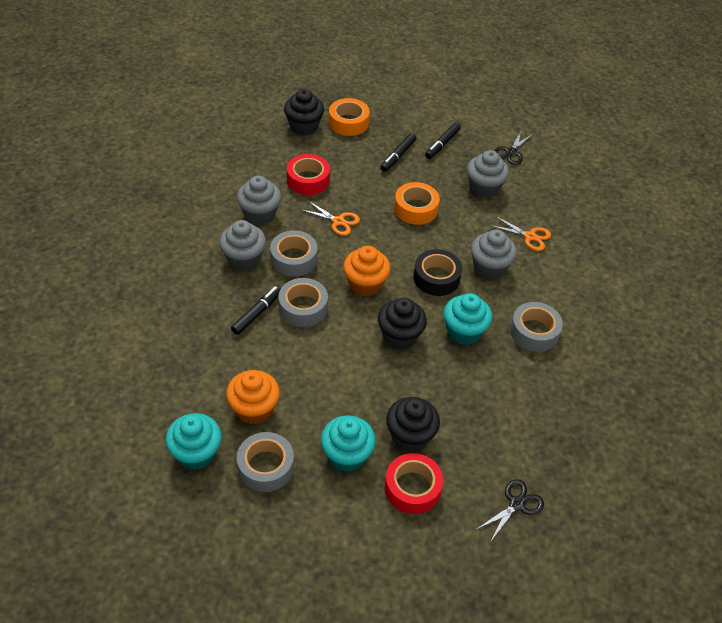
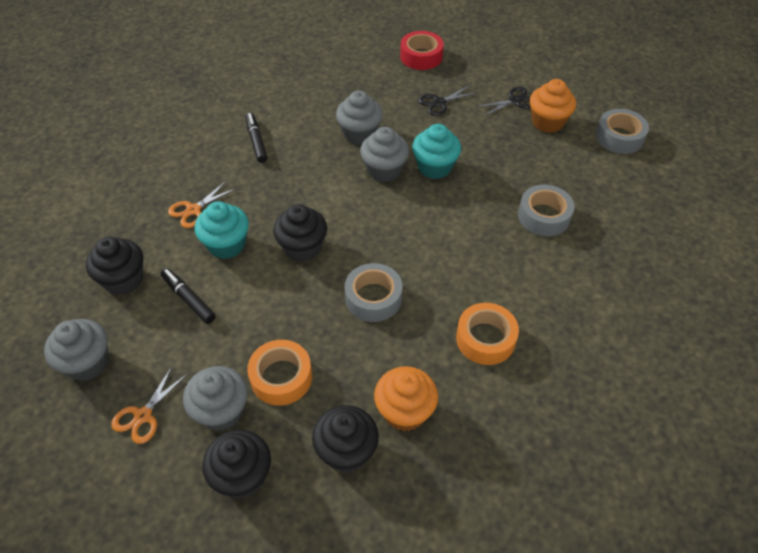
black cupcake: 3 -> 4
black marker: 3 -> 2
black tape: 1 -> 0
grey tape: 4 -> 3
red tape: 2 -> 1
turquoise cupcake: 3 -> 2

